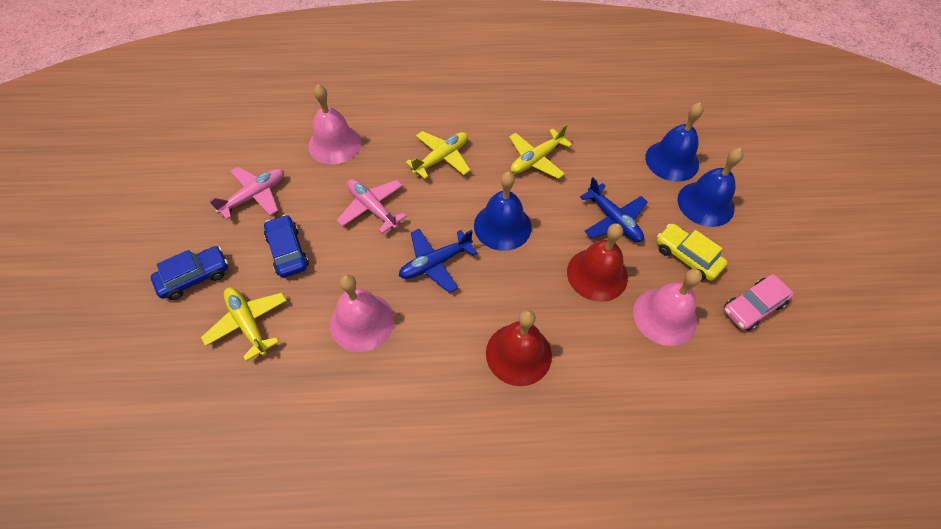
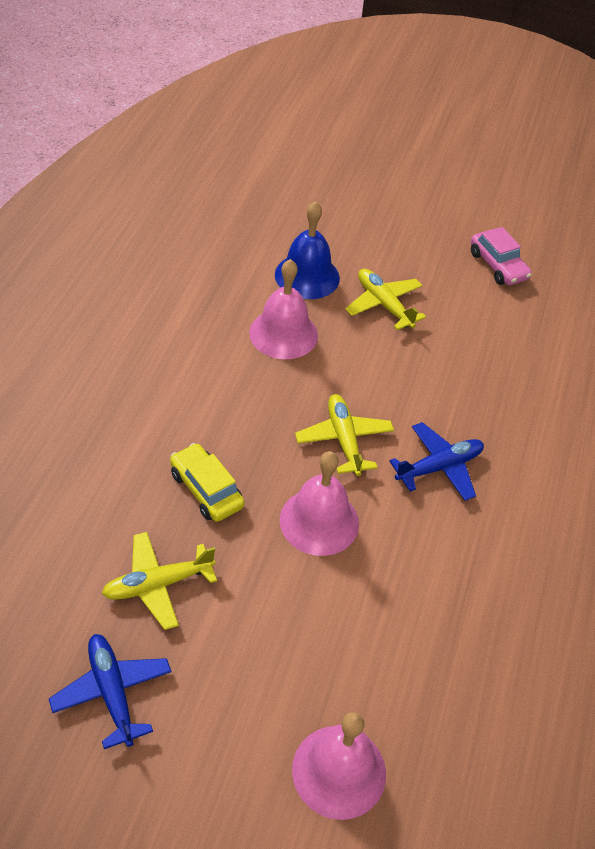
blue bell: 3 -> 1
blue car: 2 -> 0
pink plane: 2 -> 0
red bell: 2 -> 0

